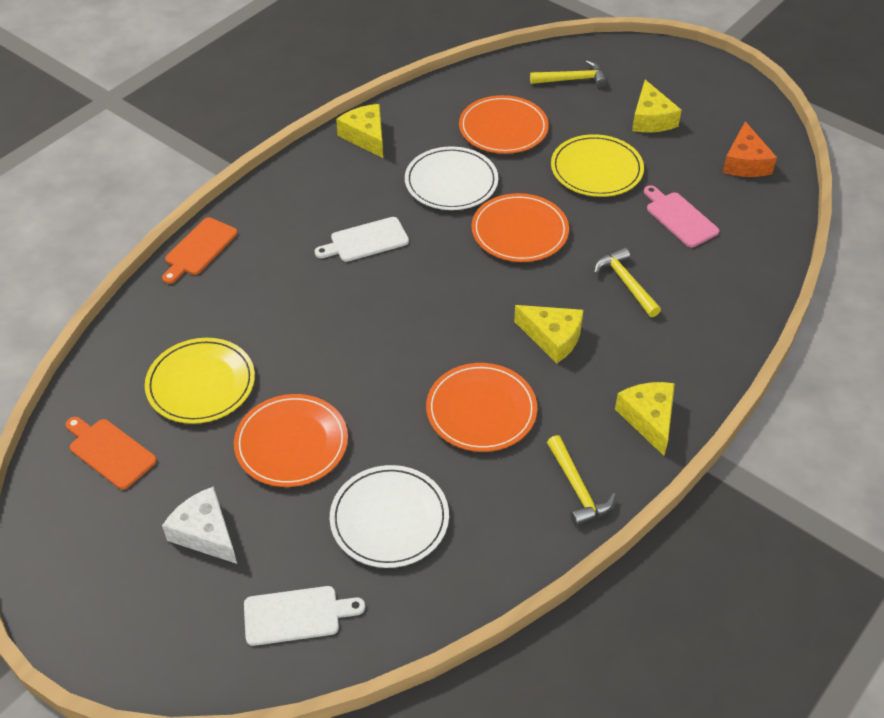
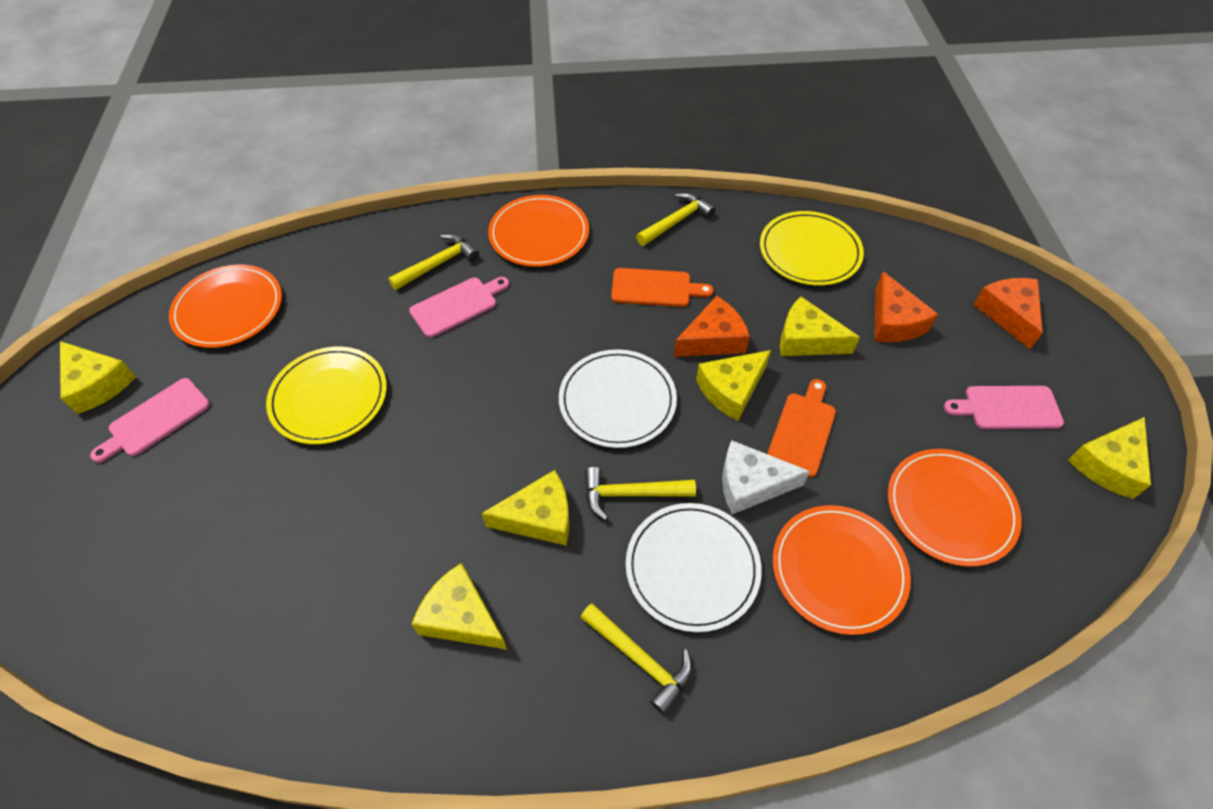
orange cheese: 1 -> 3
pink cutting board: 1 -> 3
white cutting board: 2 -> 0
yellow cheese: 4 -> 6
yellow hammer: 3 -> 4

